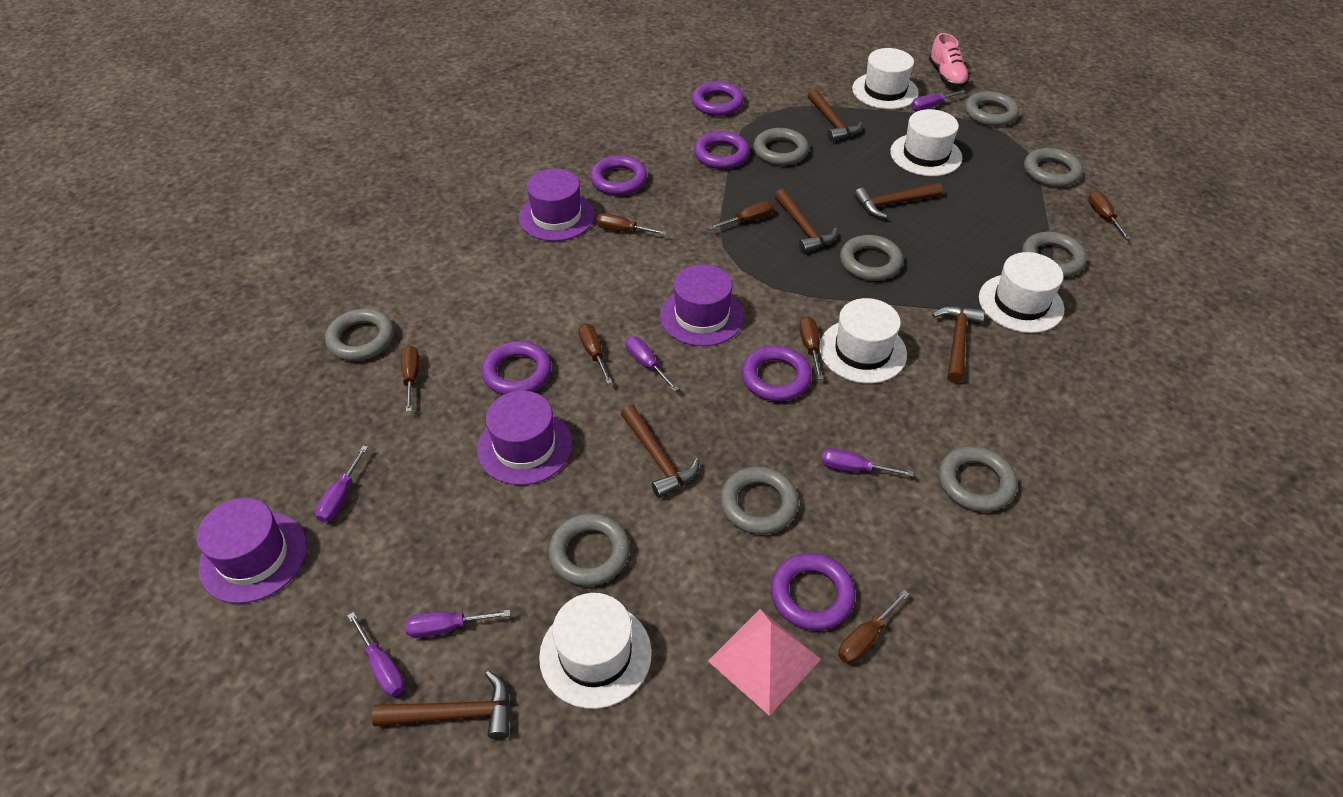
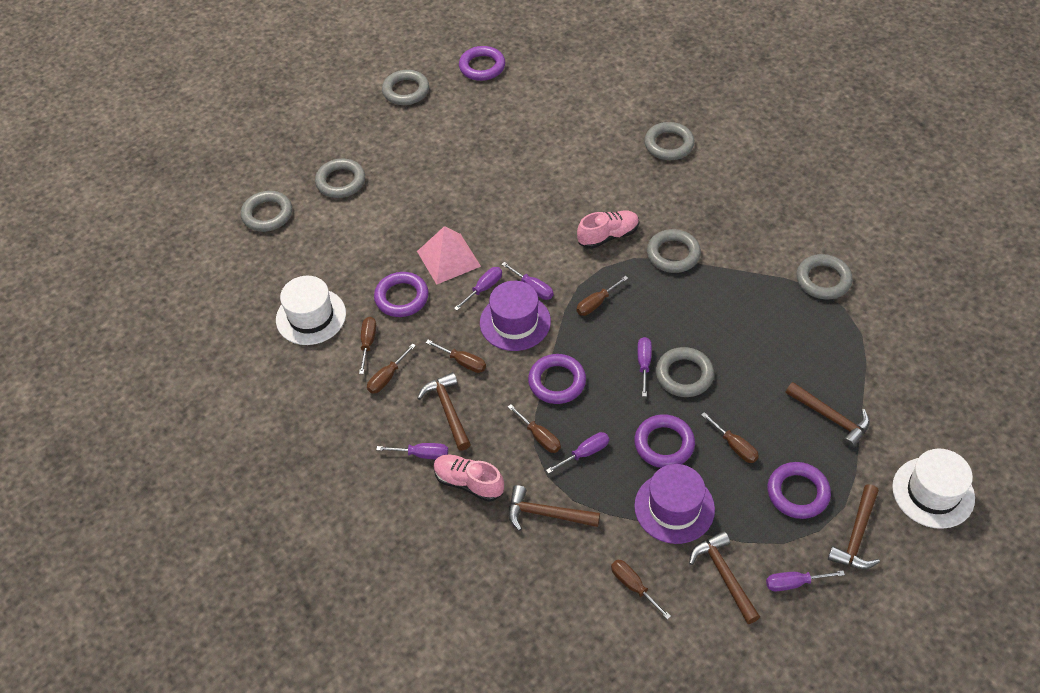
brown hammer: 6 -> 5
grey ring: 9 -> 7
pink shoe: 1 -> 2
purple hat: 4 -> 2
purple ring: 6 -> 5
white hat: 5 -> 2

